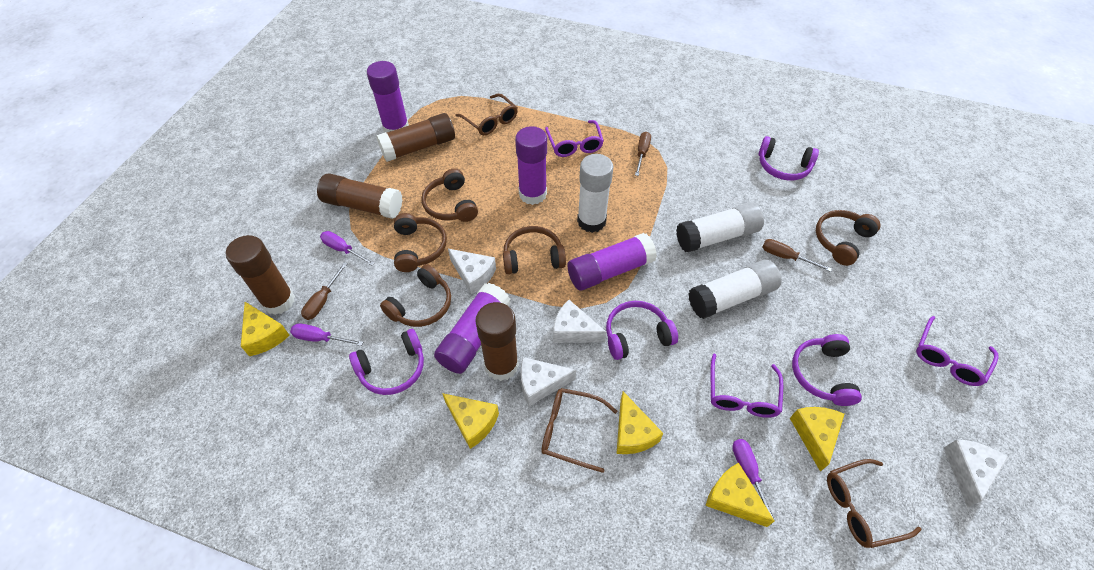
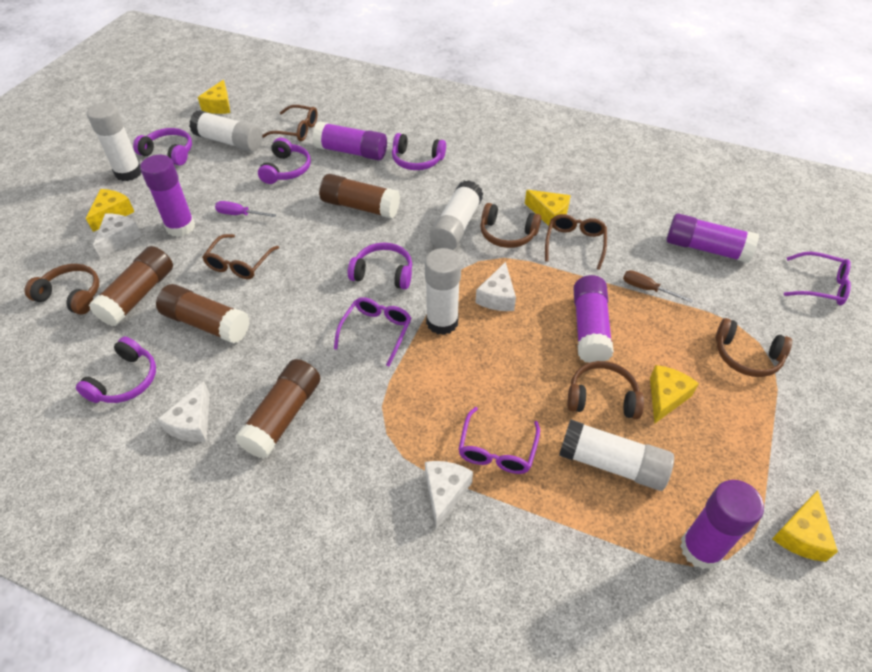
brown headphones: 5 -> 4
brown screwdriver: 3 -> 1
purple glue stick: 4 -> 5
purple headphones: 4 -> 5
purple screwdriver: 3 -> 1
white glue stick: 3 -> 5

